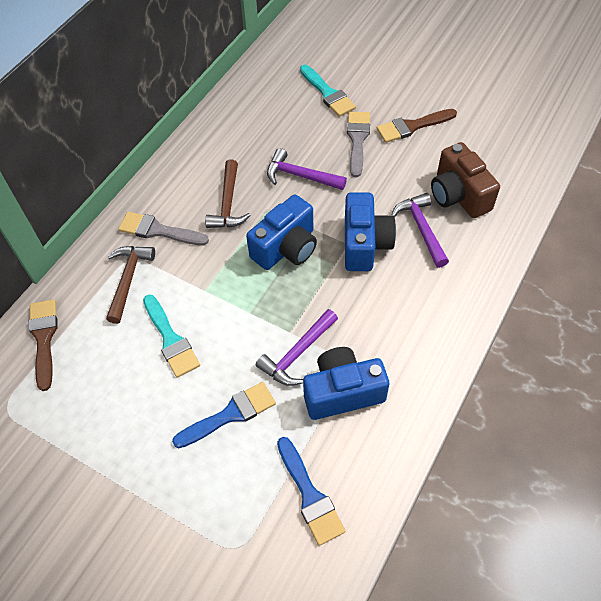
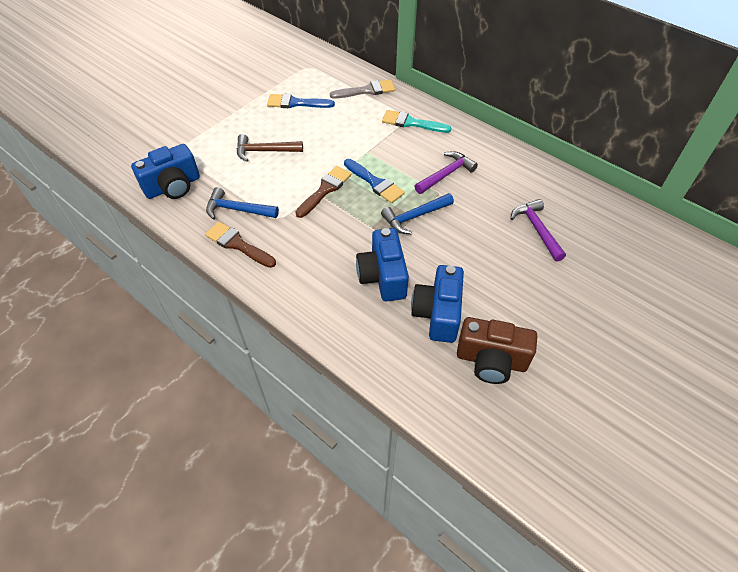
blue hammer: 0 -> 2
brown hammer: 2 -> 1
grey brush: 2 -> 1
purple hammer: 3 -> 2
turquoise brush: 2 -> 1

